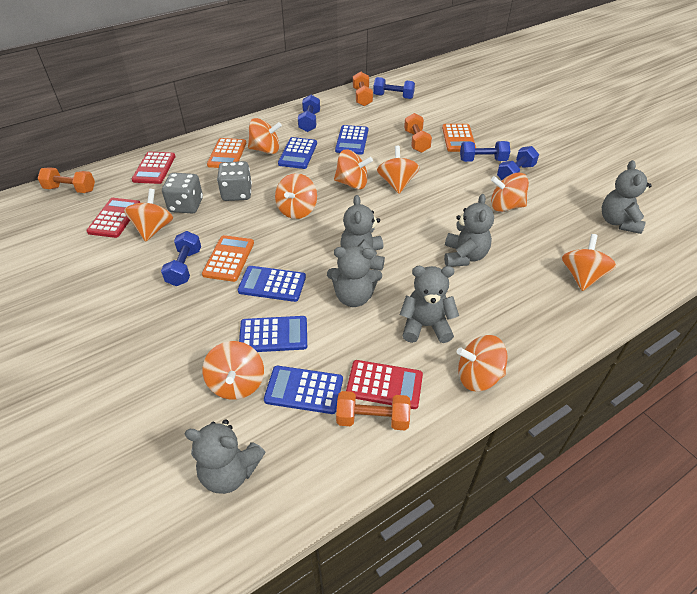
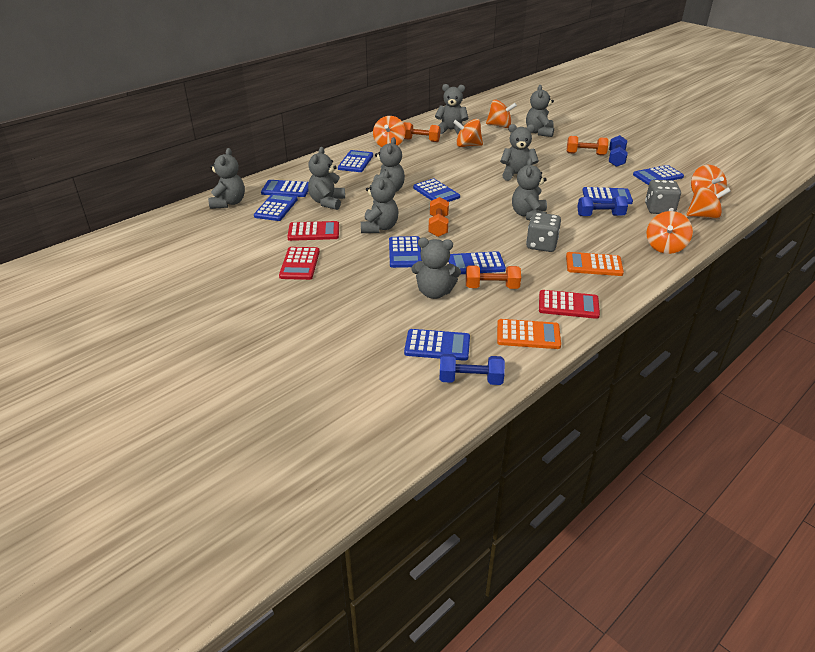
blue calculator: 5 -> 9
blue dumbbell: 5 -> 3
grey teddy bear: 6 -> 9
orange calculator: 3 -> 2
orange spinning top: 9 -> 6

